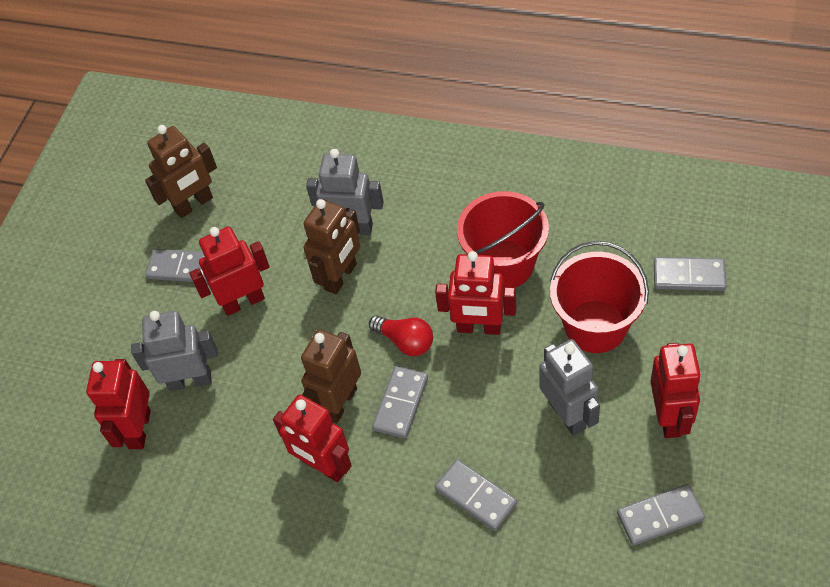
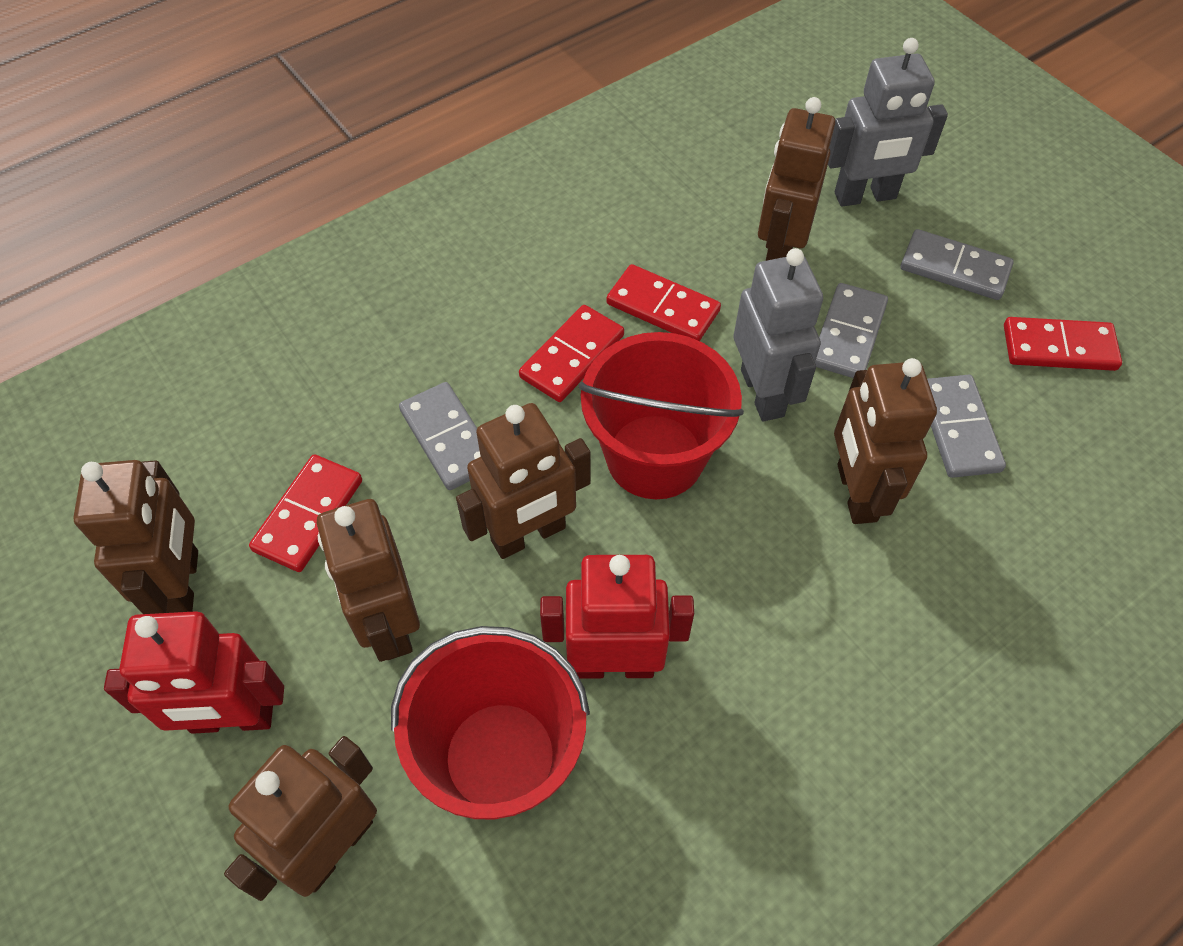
brown robot: 3 -> 6
grey domino: 5 -> 4
grey robot: 3 -> 2
red domino: 0 -> 4
red light bulb: 1 -> 0
red robot: 5 -> 2

